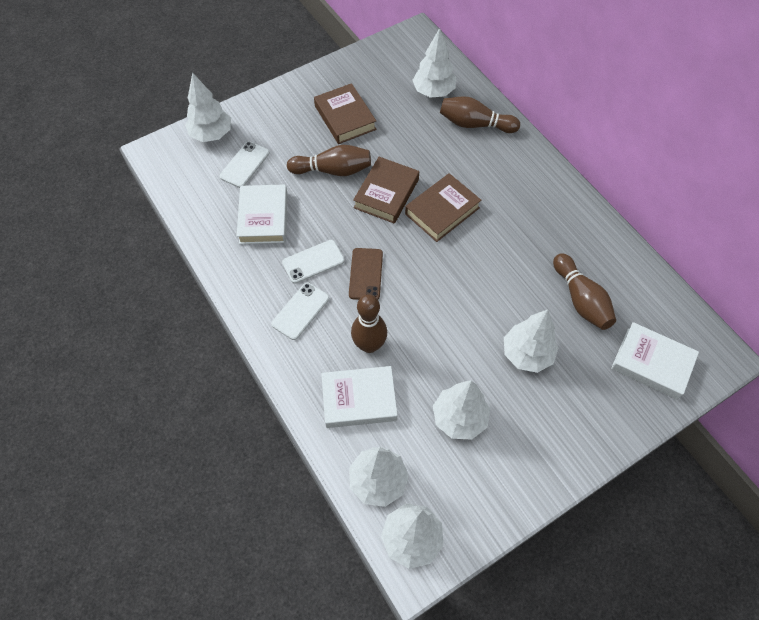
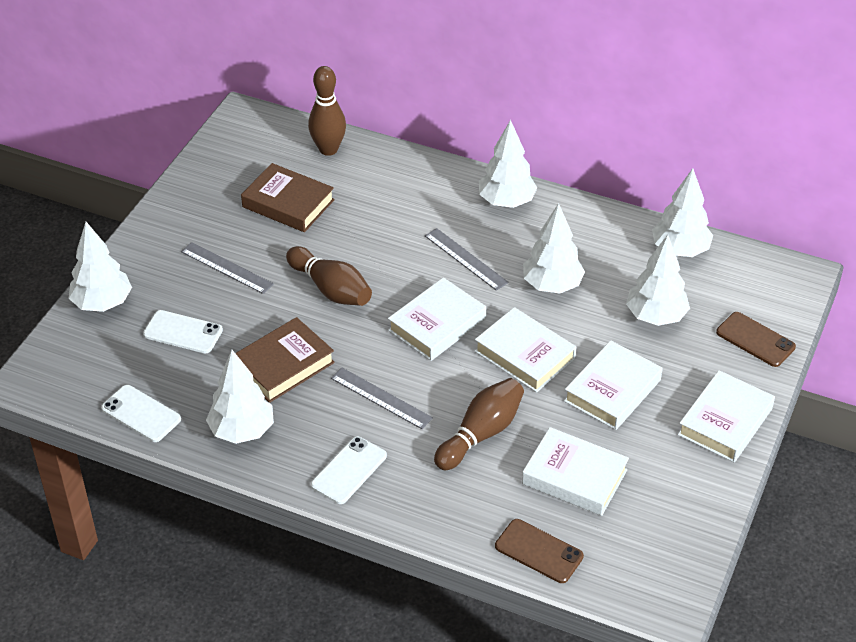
brown book: 3 -> 2
brown bowling pin: 4 -> 3
brown phone: 1 -> 2
grey ruler: 0 -> 3
white book: 3 -> 5

